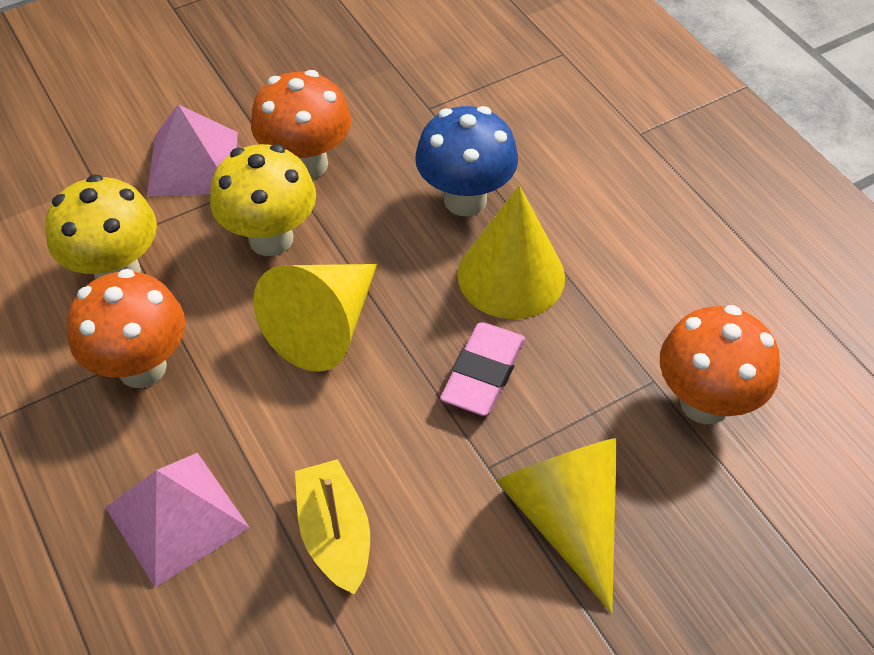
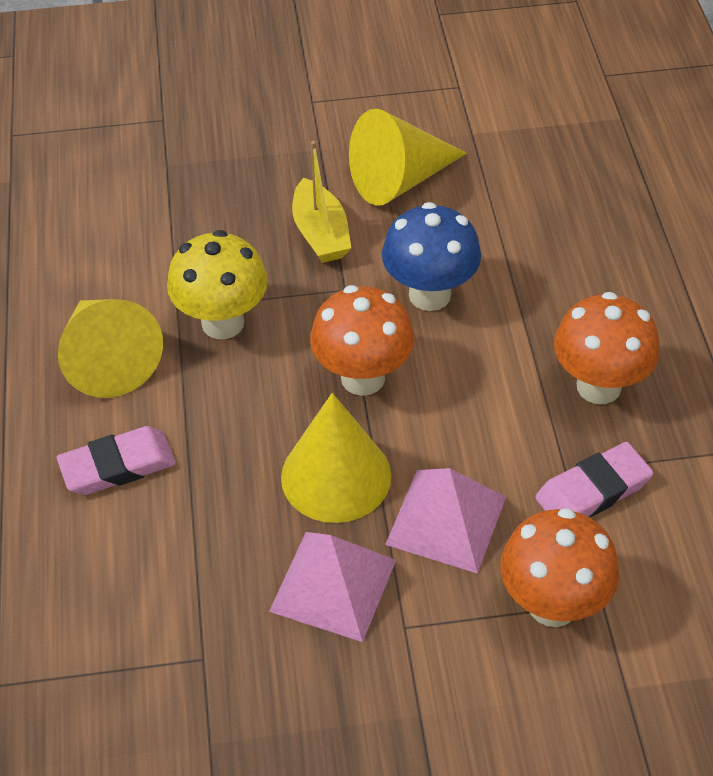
pink eraser: 1 -> 2
yellow mushroom: 2 -> 1

